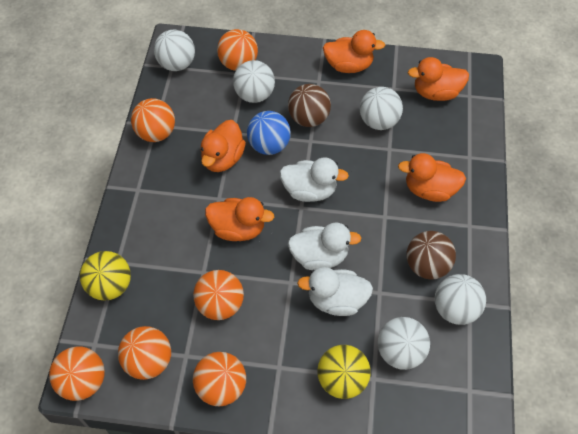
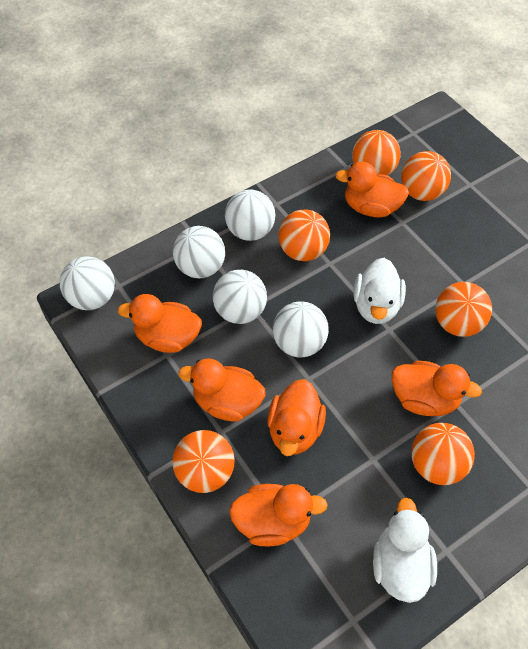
blue ball: 1 -> 0
brown ball: 2 -> 0
orange duck: 5 -> 6
white duck: 3 -> 2
yellow ball: 2 -> 0

